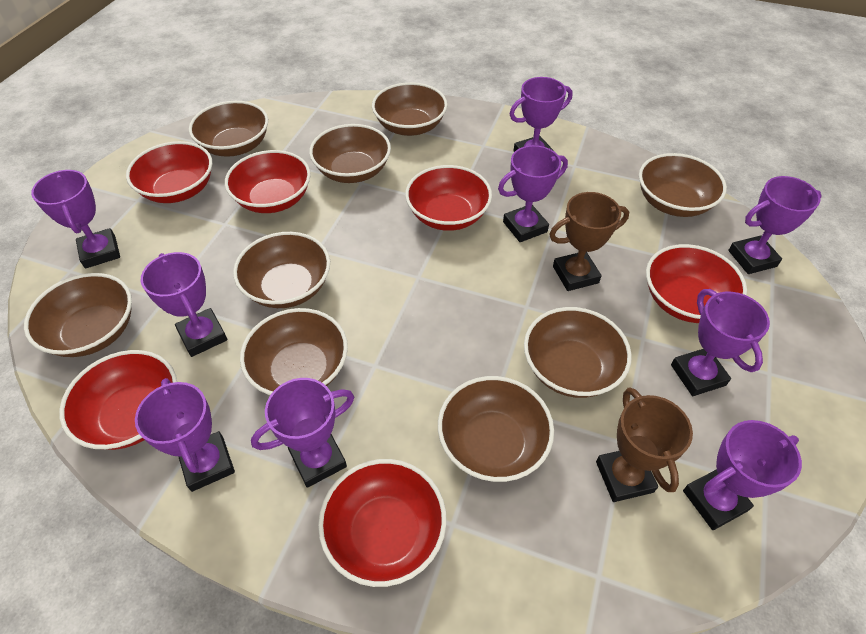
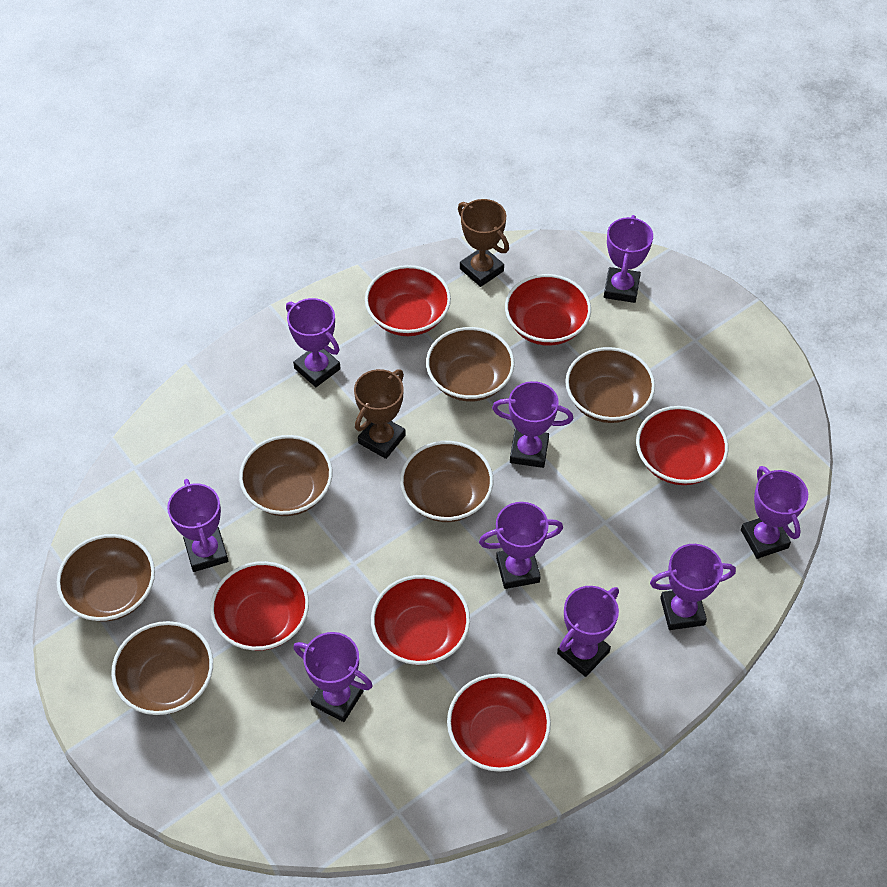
brown bowl: 9 -> 6

